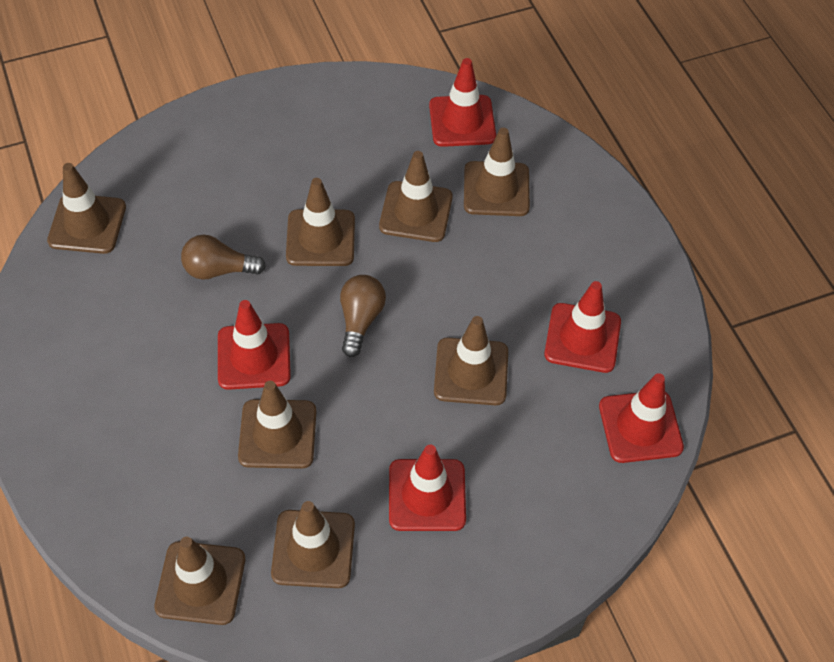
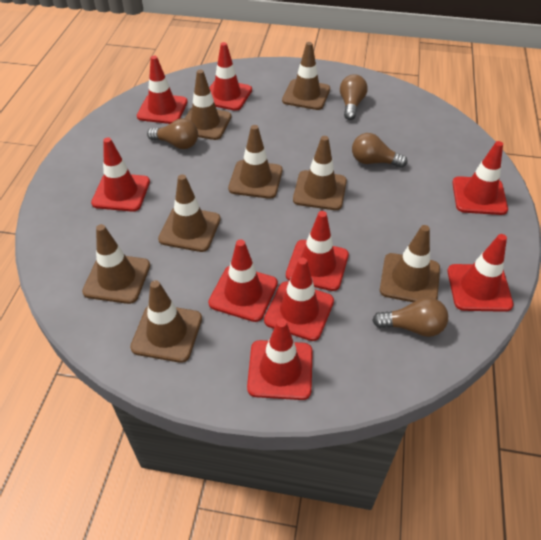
brown light bulb: 2 -> 4
red traffic cone: 5 -> 9

